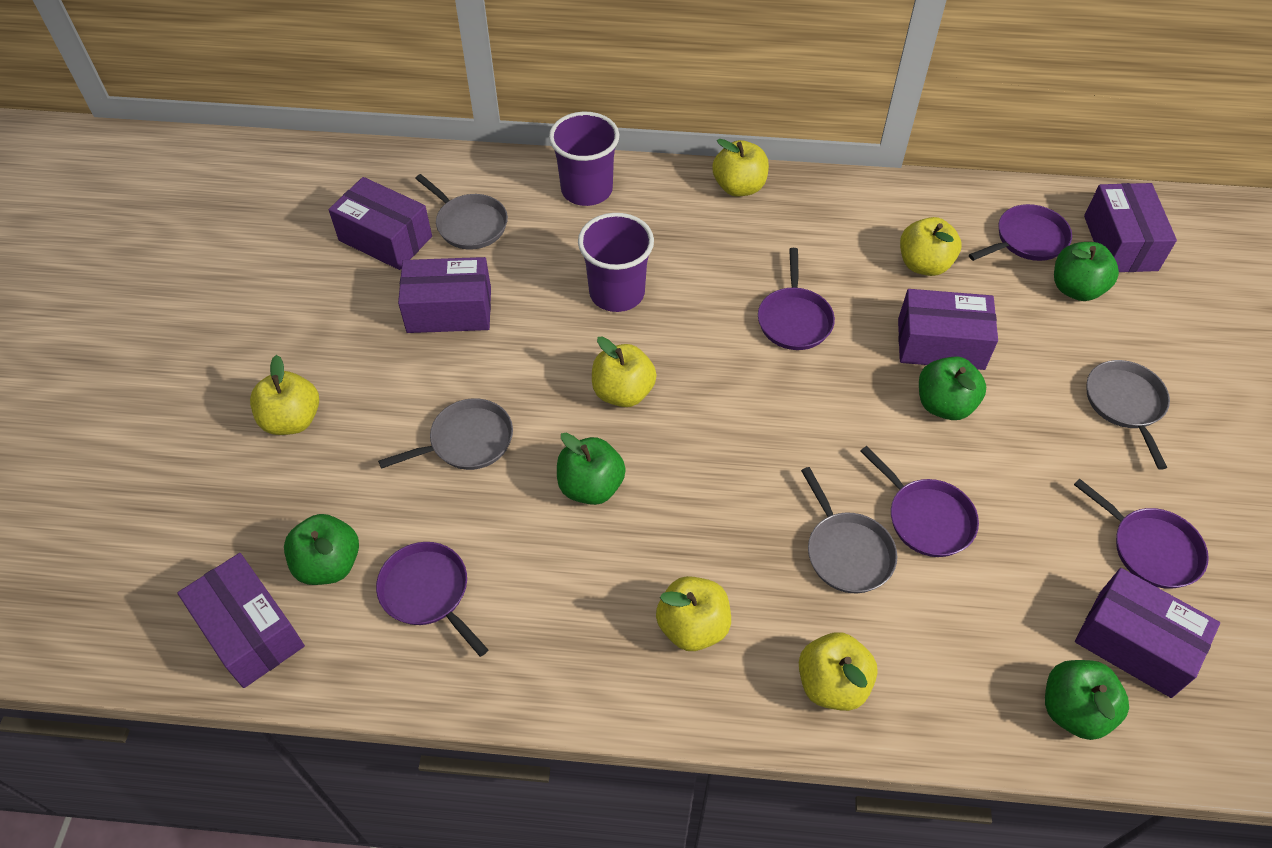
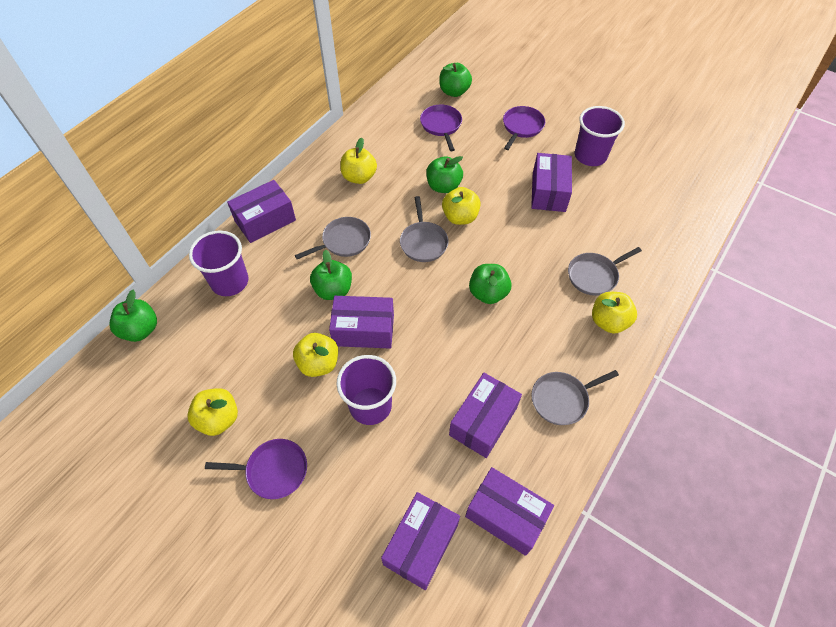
purple cup: 2 -> 3
purple pan: 5 -> 3
yellow apple: 6 -> 5

